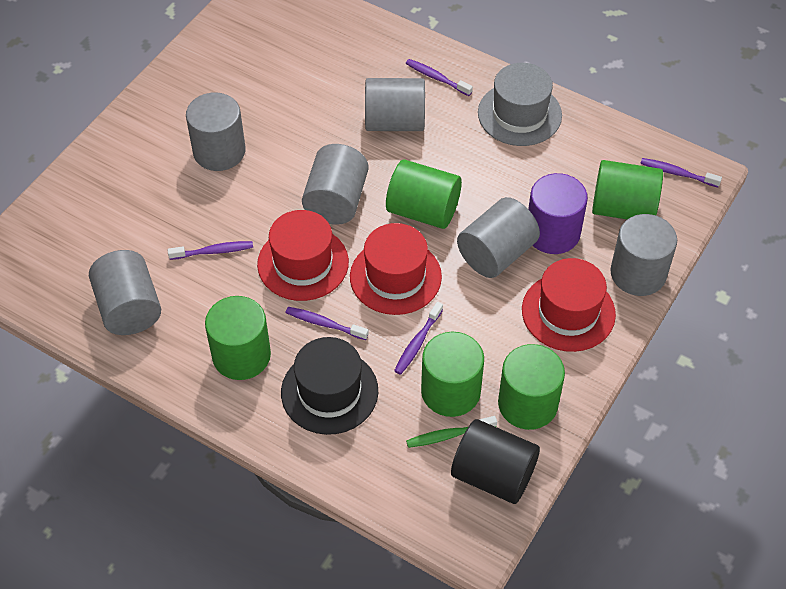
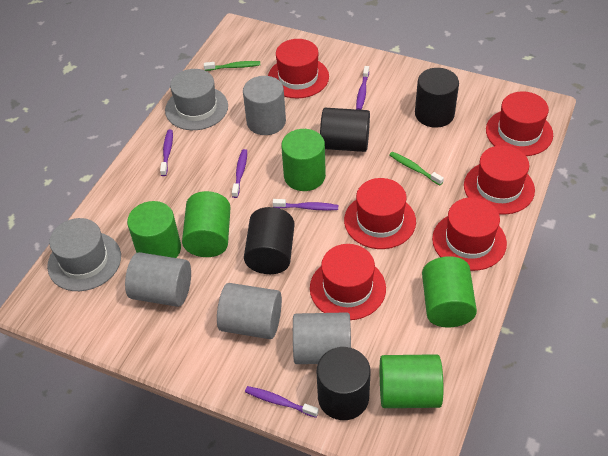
black cylinder: 1 -> 4
black hat: 1 -> 0
green toothbrush: 1 -> 2
grey cylinder: 6 -> 4
grey hat: 1 -> 2
purple cylinder: 1 -> 0
red hat: 3 -> 6

